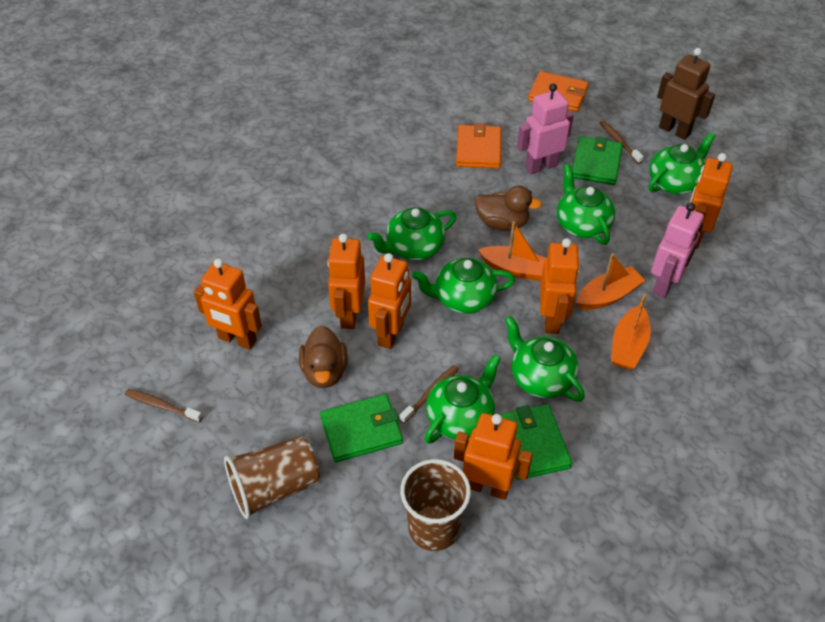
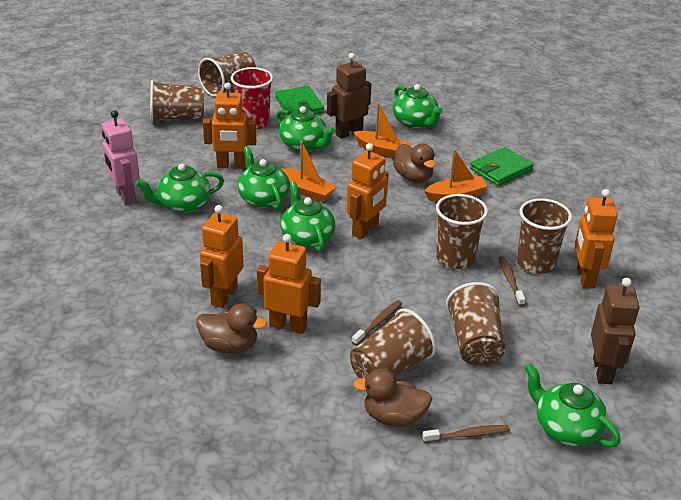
brown cup: 2 -> 6
brown duck: 2 -> 3
brown robot: 1 -> 2
green wallet: 3 -> 2
orange robot: 6 -> 5
orange wallet: 2 -> 0
pink robot: 2 -> 1
red cup: 0 -> 1

